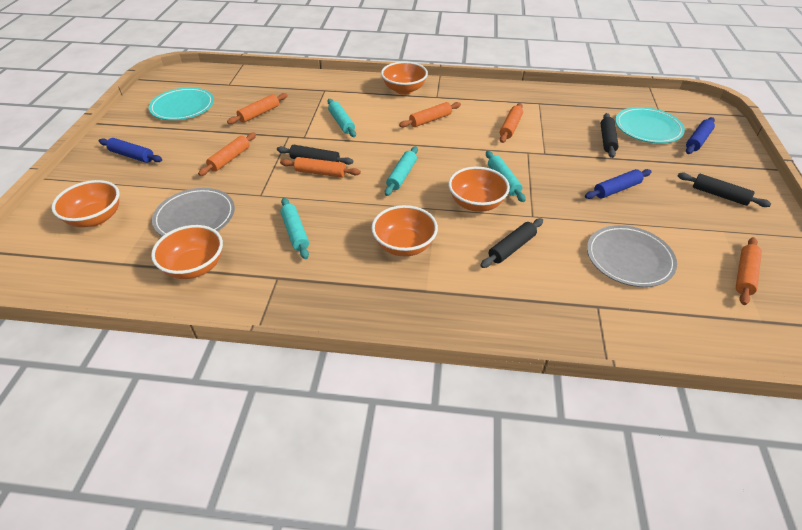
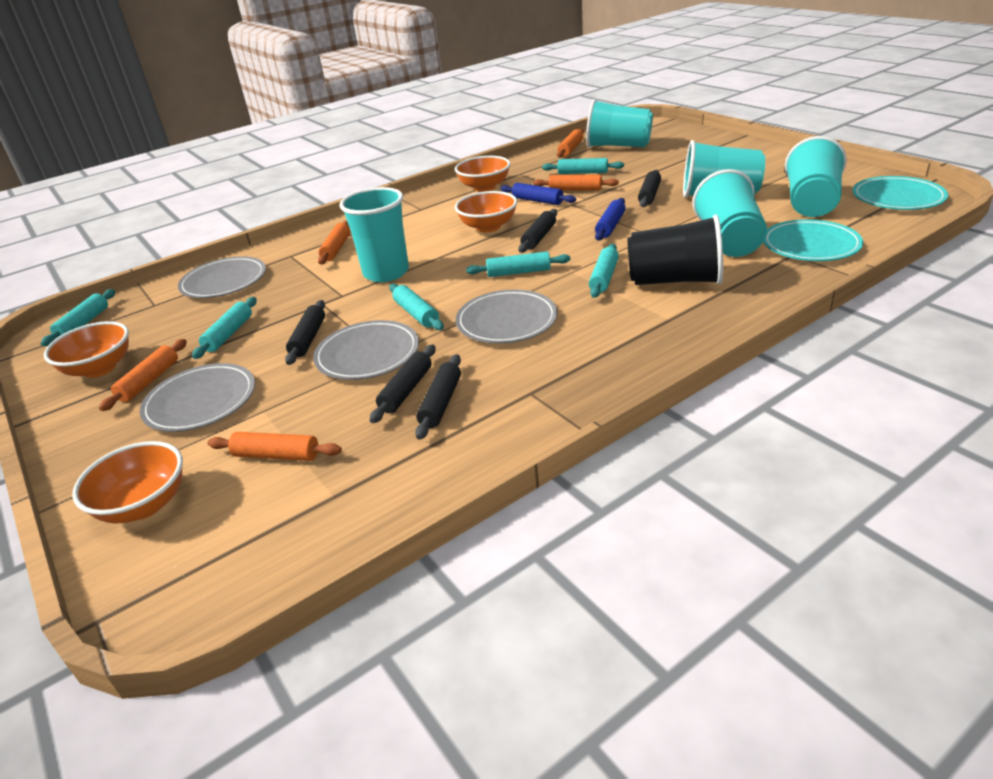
black cup: 0 -> 1
black rolling pin: 4 -> 5
blue rolling pin: 3 -> 2
grey plate: 2 -> 4
orange bowl: 5 -> 4
orange rolling pin: 6 -> 5
turquoise cup: 0 -> 5
turquoise rolling pin: 4 -> 6

